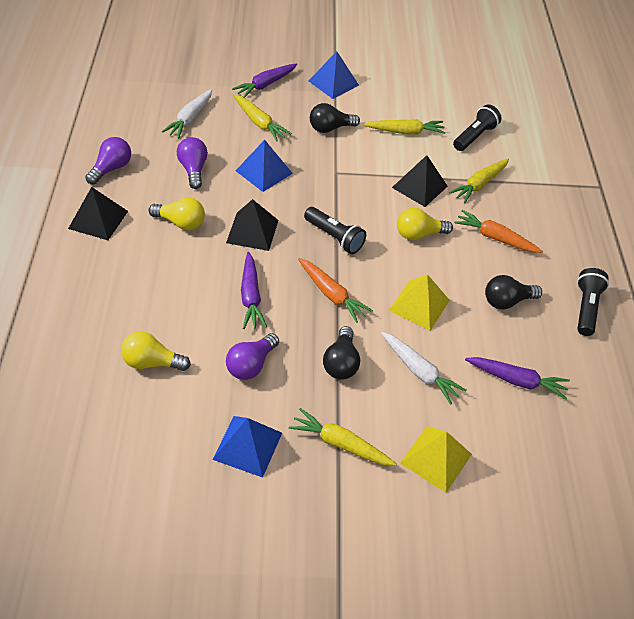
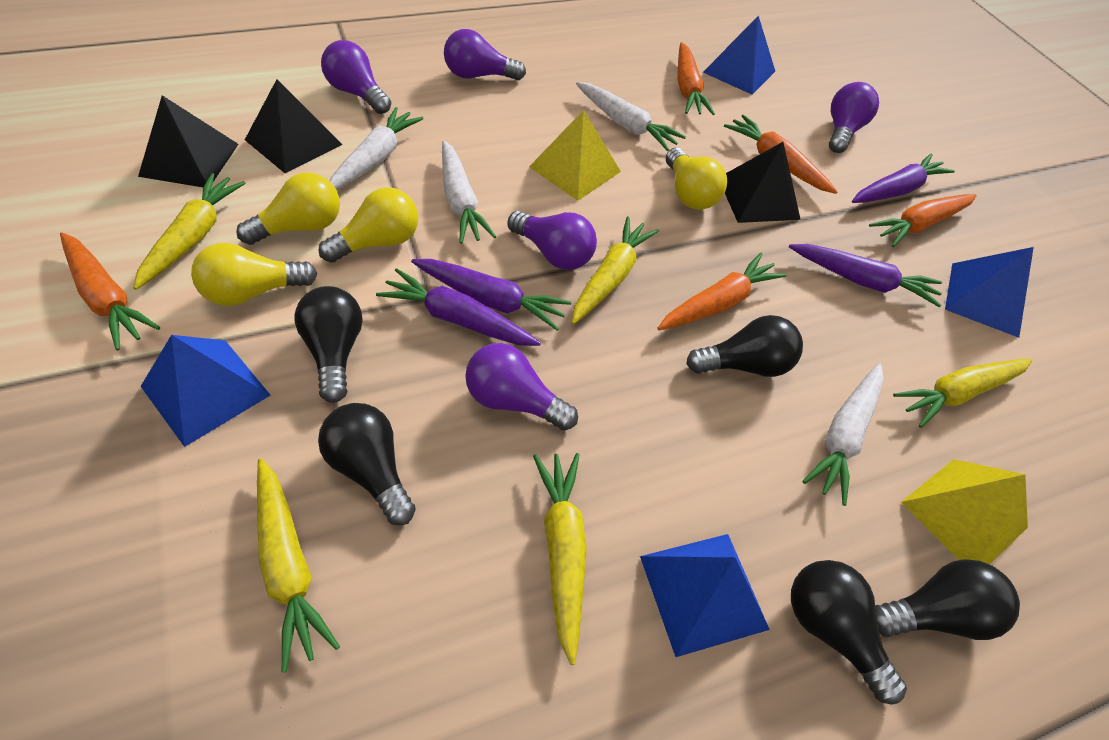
black flashlight: 3 -> 0
black light bulb: 3 -> 5
blue pyramid: 3 -> 4
orange carrot: 2 -> 5
purple carrot: 3 -> 4
purple light bulb: 3 -> 5
white carrot: 2 -> 4
yellow carrot: 4 -> 5
yellow light bulb: 3 -> 4

